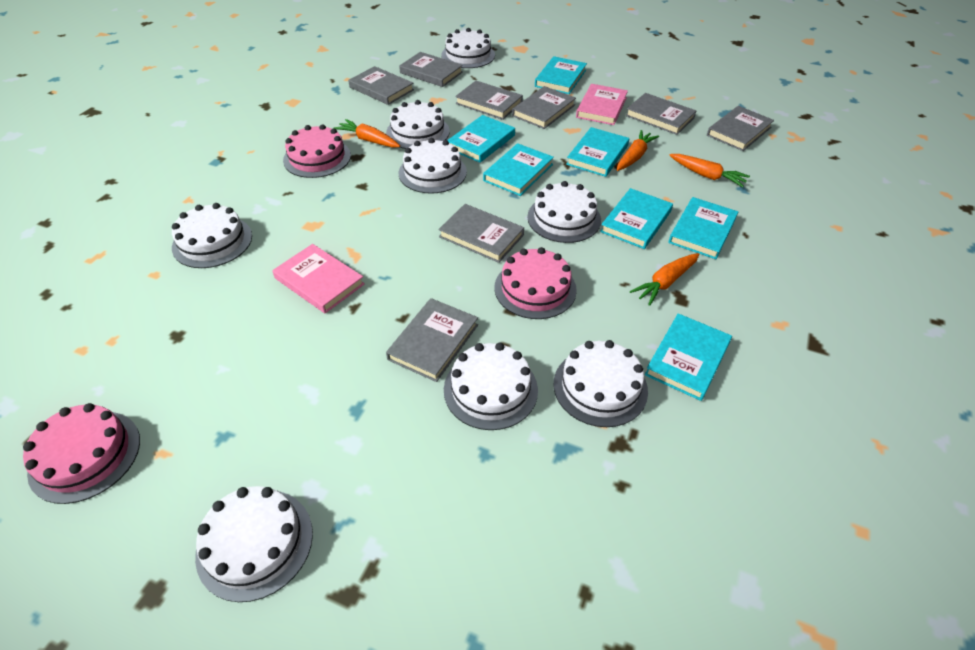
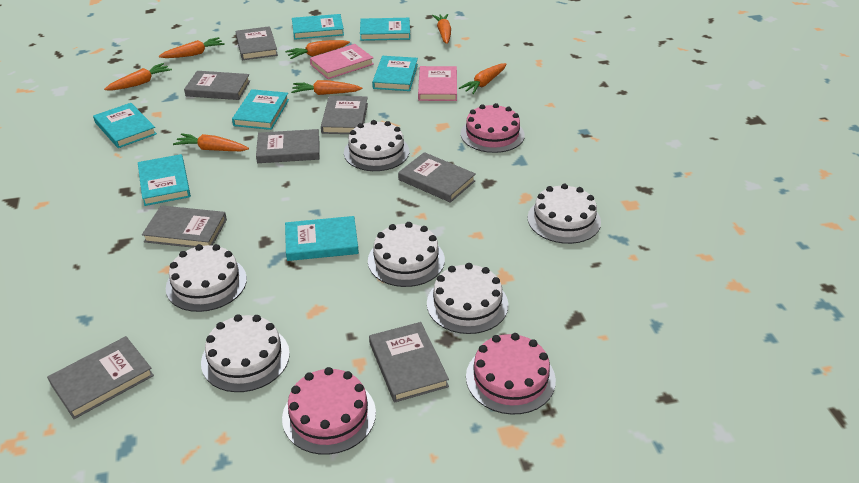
orange carrot: 4 -> 7
white cake: 8 -> 6

